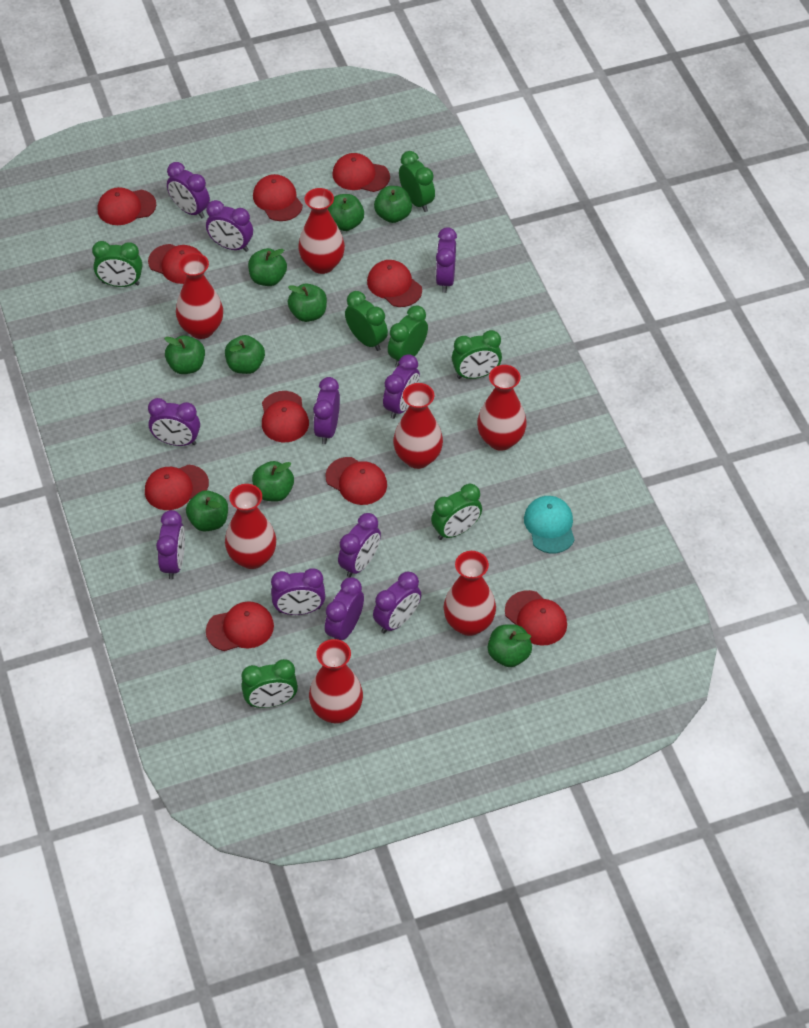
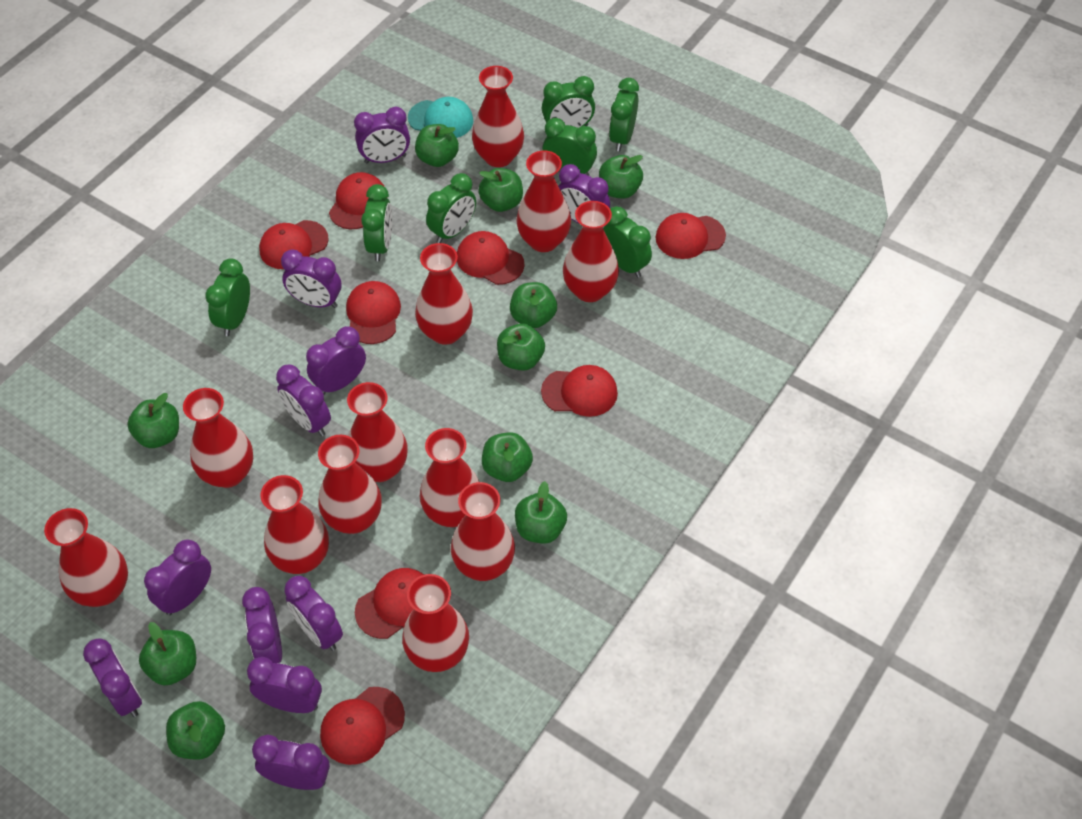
green apple: 9 -> 10
red cap: 10 -> 8
red vase: 7 -> 12

